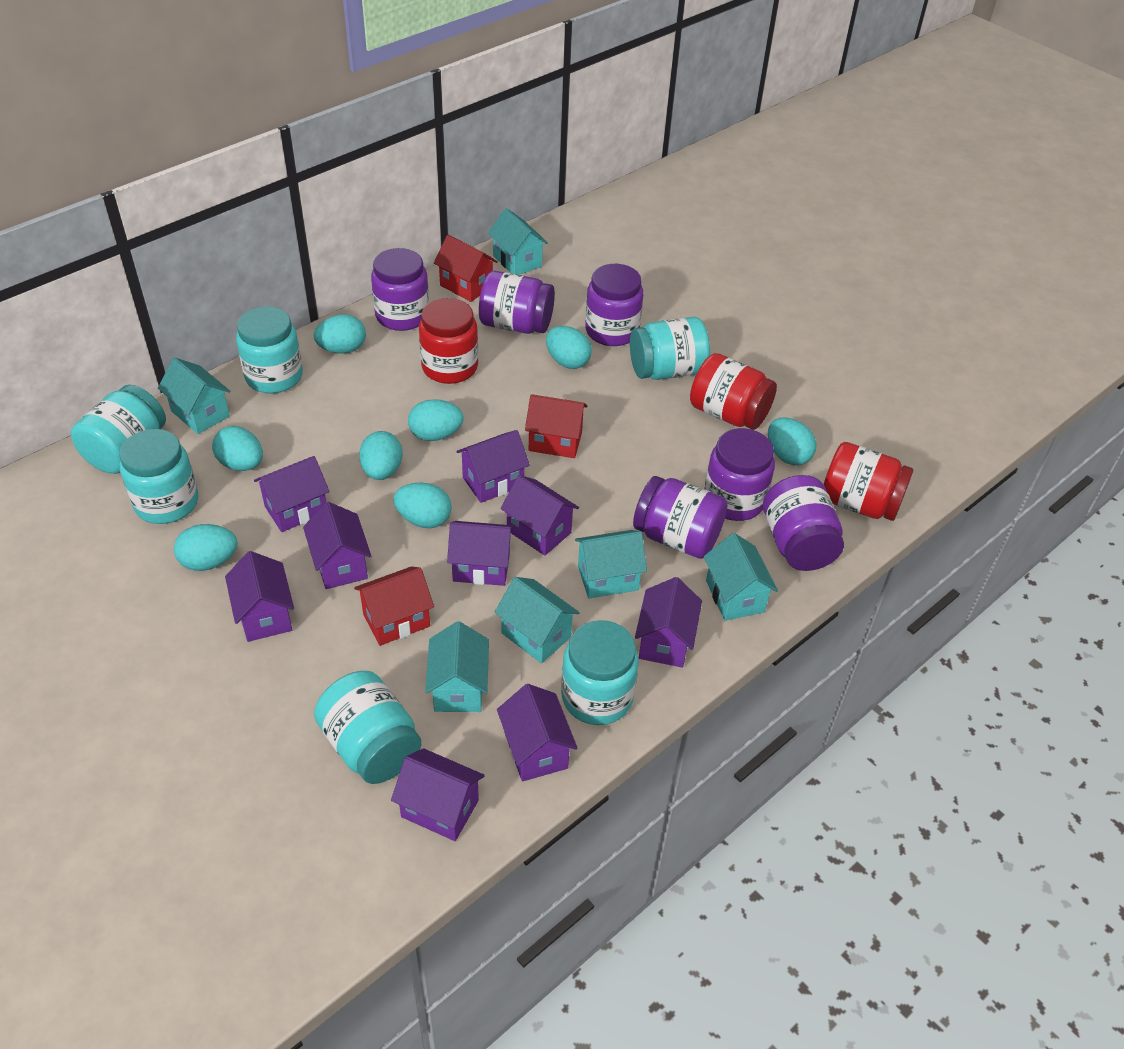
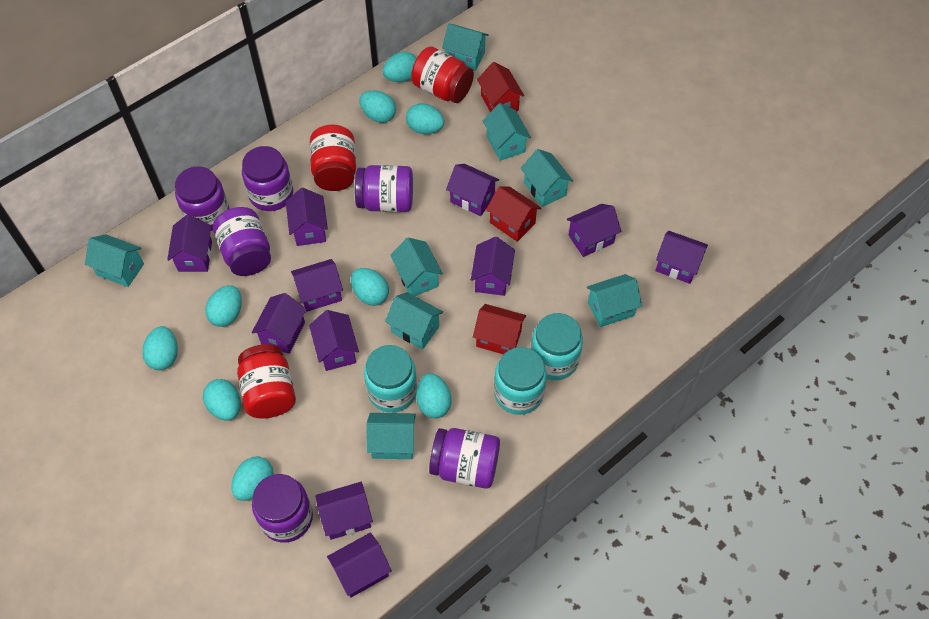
purple house: 9 -> 11
turquoise egg: 8 -> 9
turquoise house: 6 -> 8
turquoise jar: 6 -> 3

